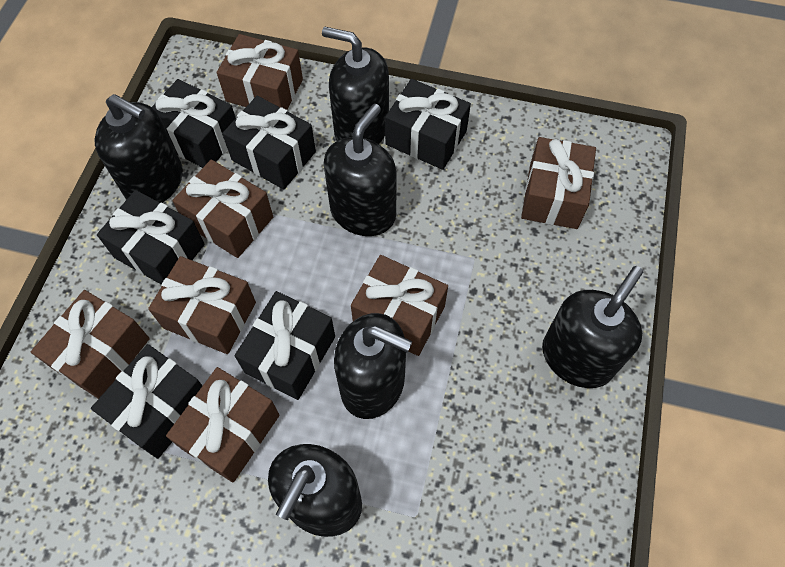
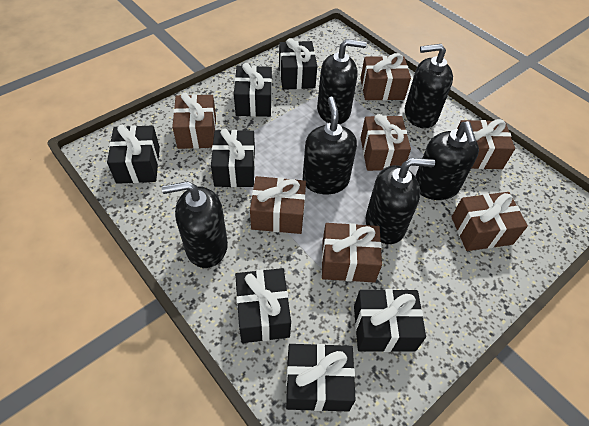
black gift: 6 -> 7

